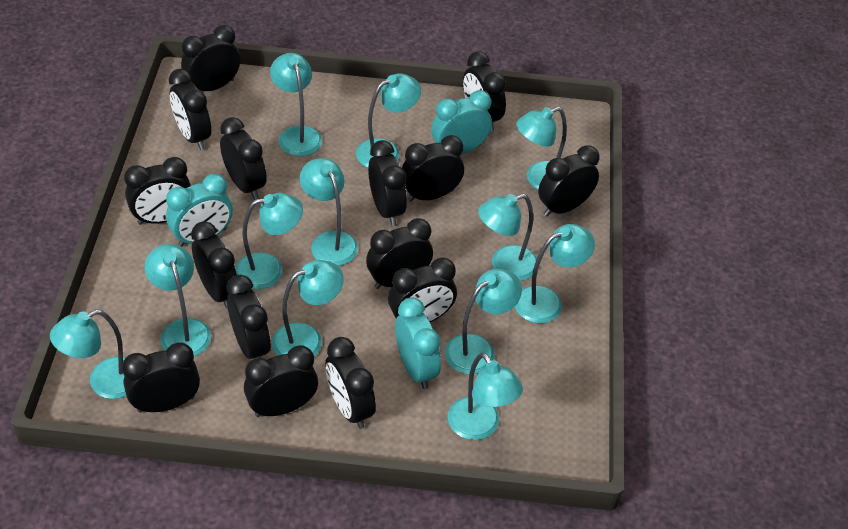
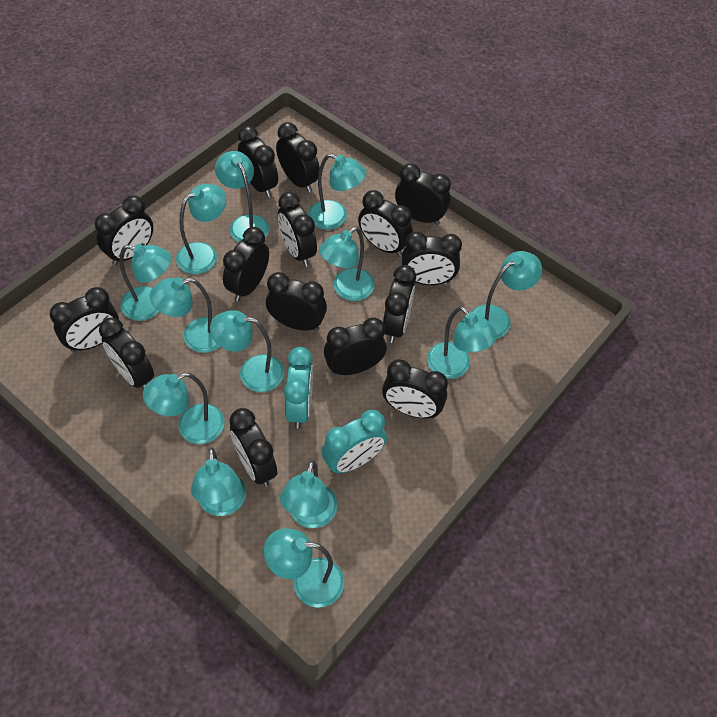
turquoise clock: 3 -> 2
turquoise lamp: 12 -> 13

